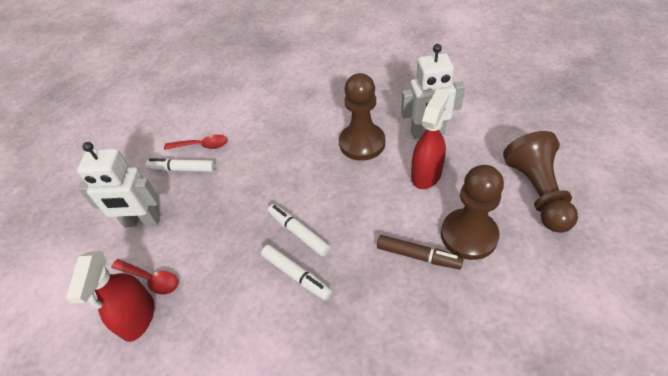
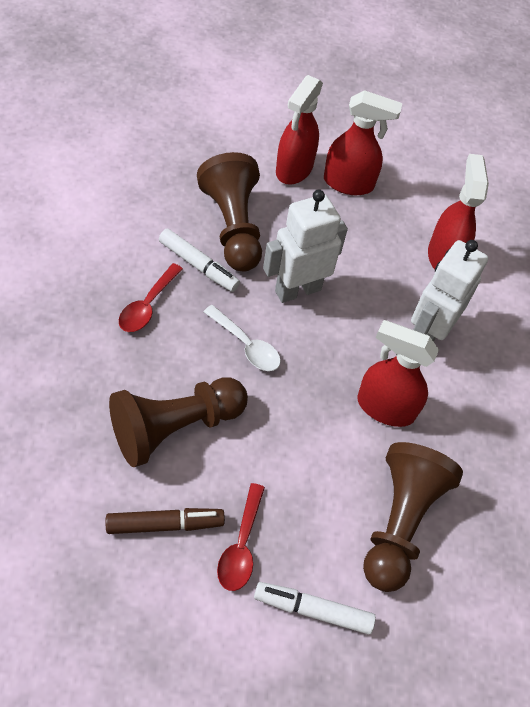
red spray bottle: 2 -> 4
white marker: 3 -> 2
white spoon: 0 -> 1

